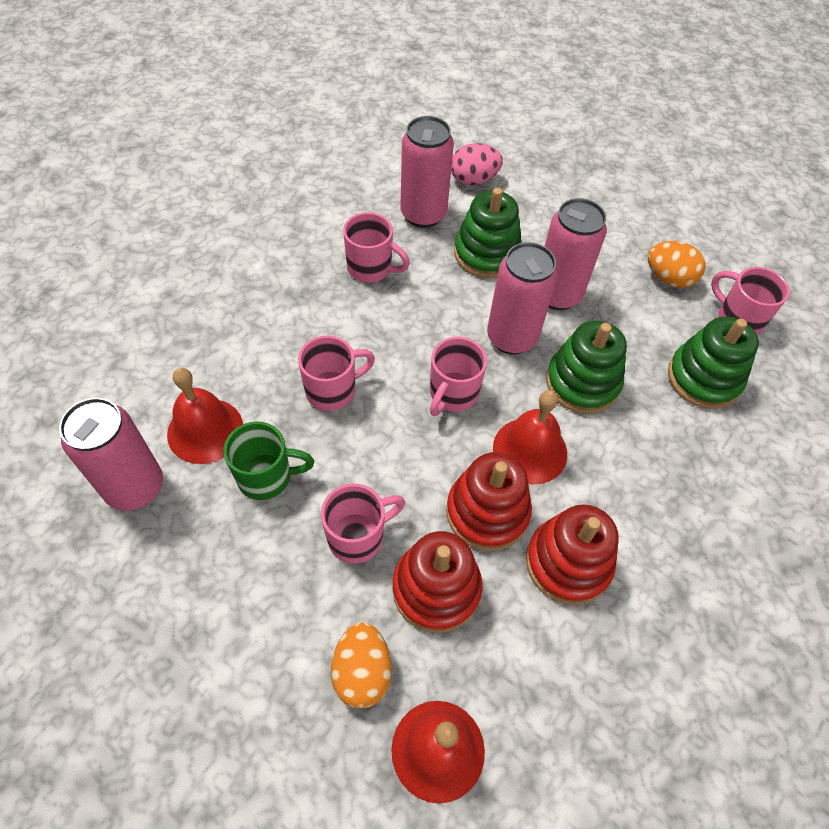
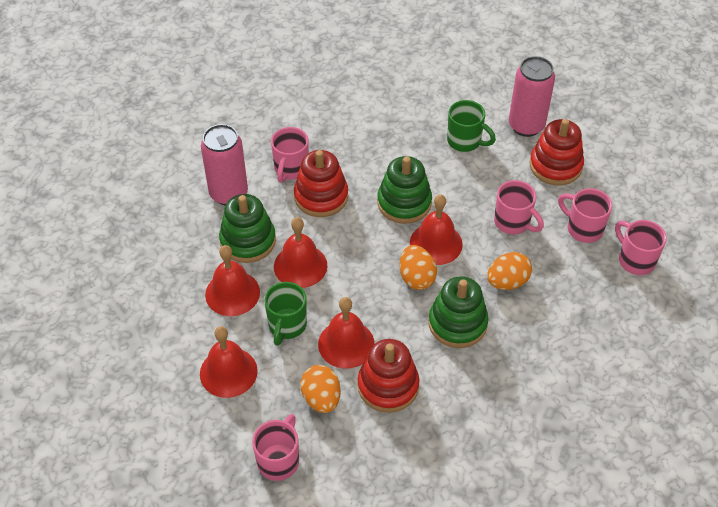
green mug: 1 -> 2
orange egg: 2 -> 3
pink can: 4 -> 2
pink egg: 1 -> 0
red bell: 3 -> 5

